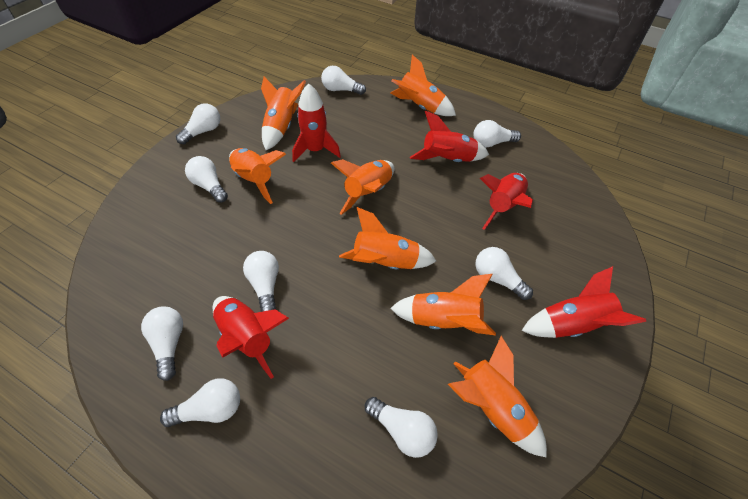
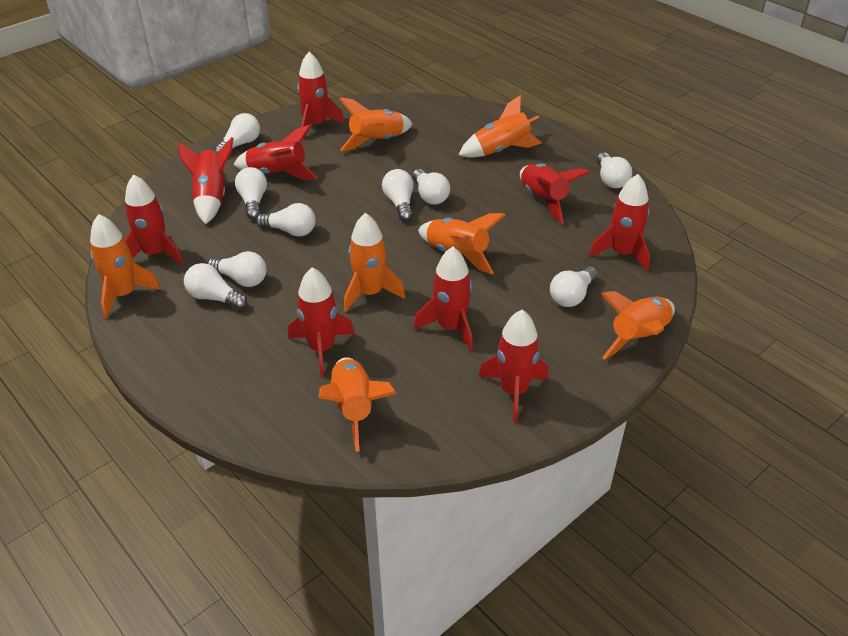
red rocket: 5 -> 9

